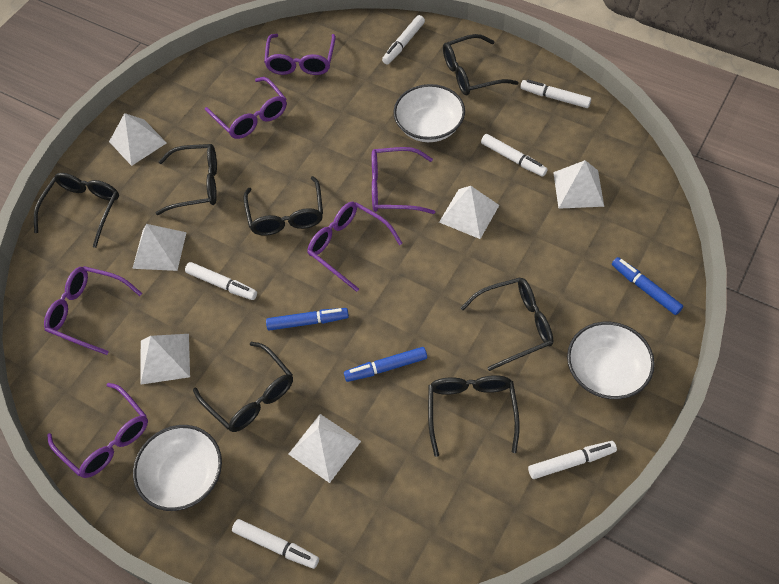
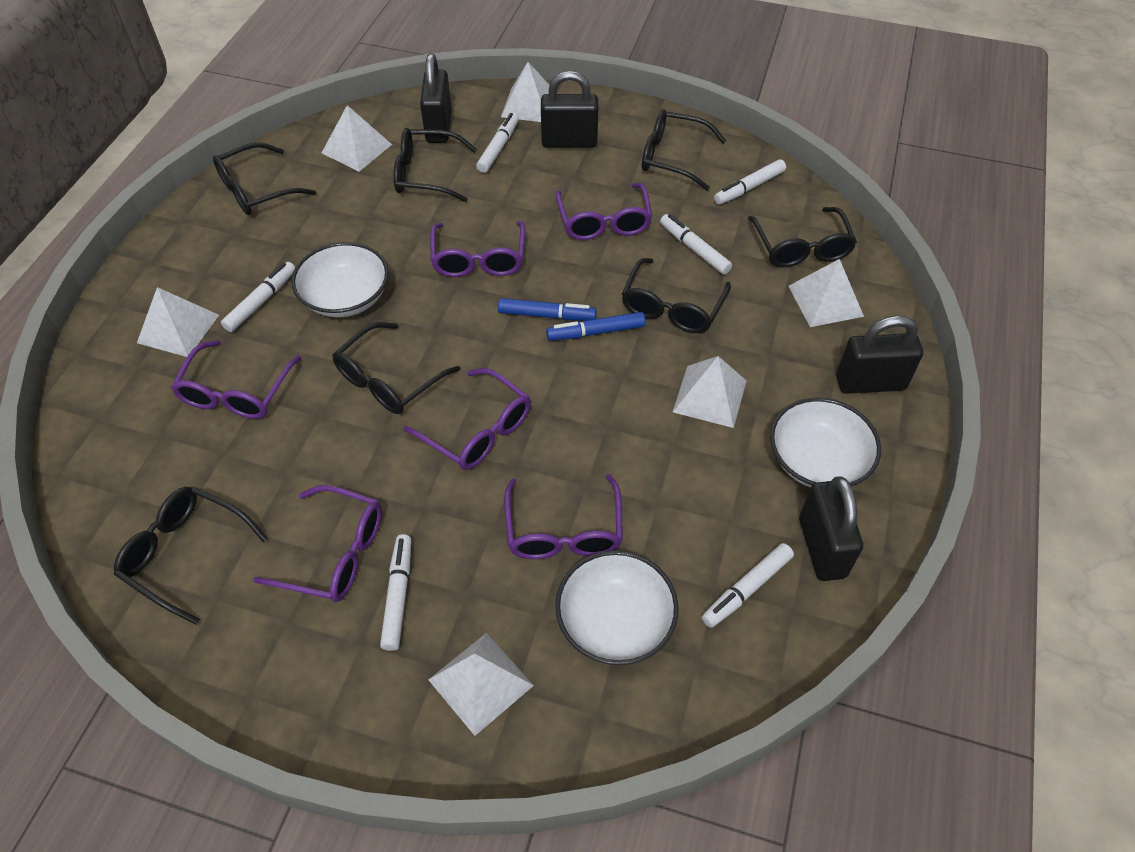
black padlock: 0 -> 4
blue marker: 3 -> 2

